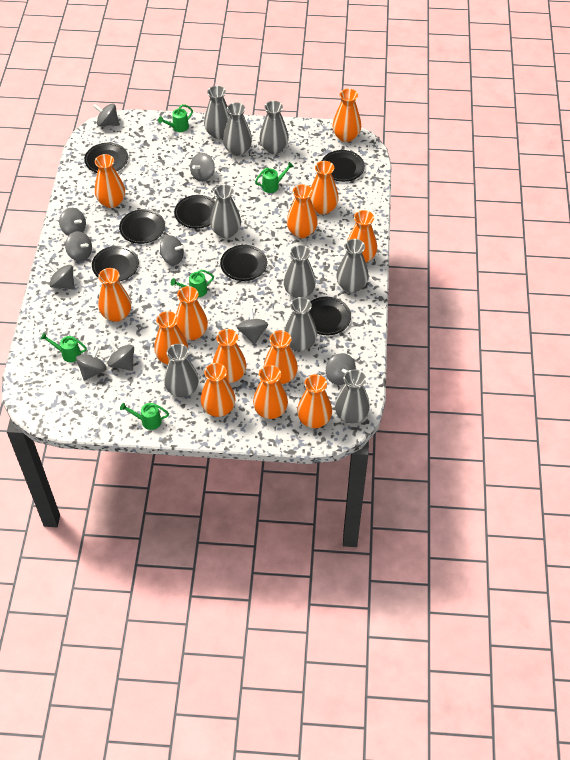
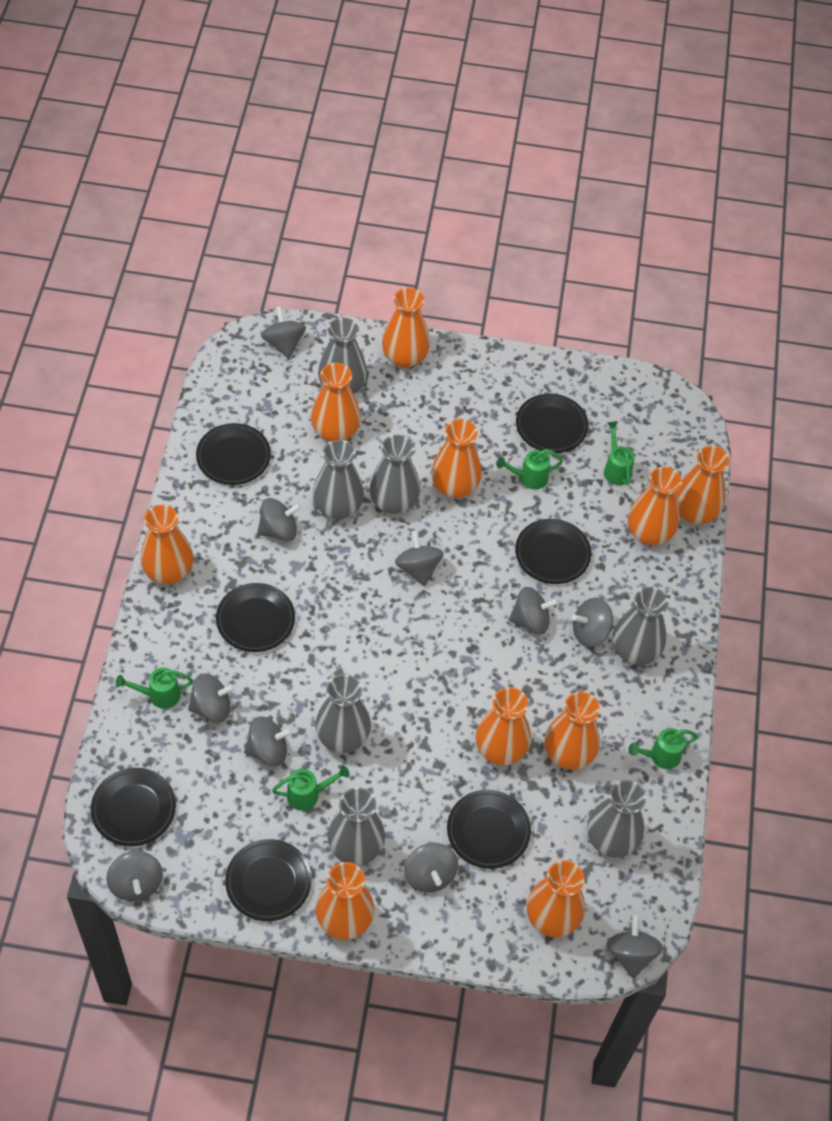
grey vase: 9 -> 7
orange vase: 13 -> 10

